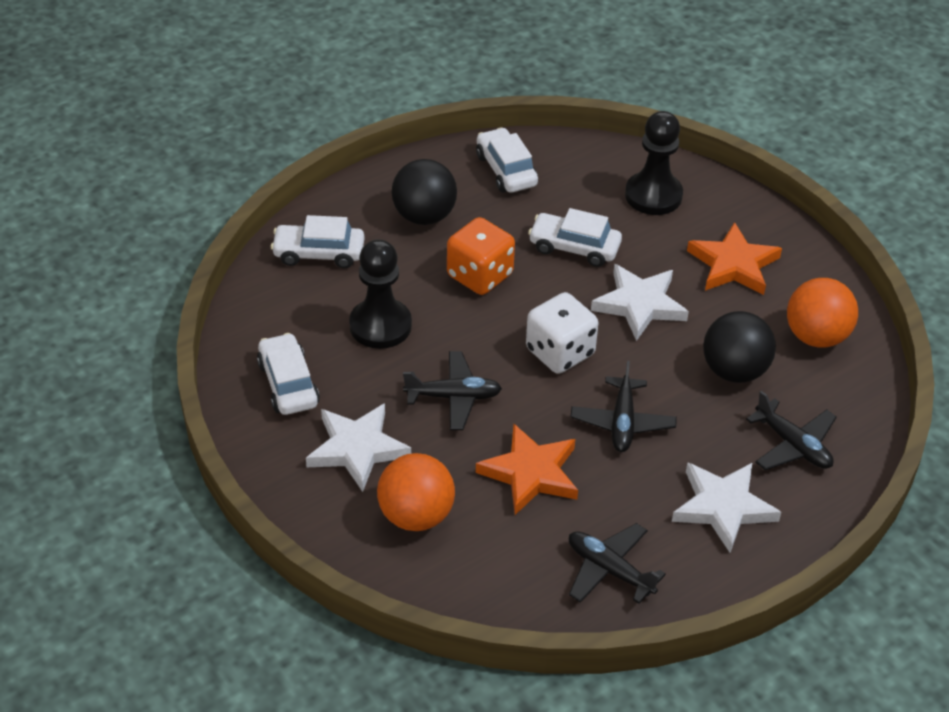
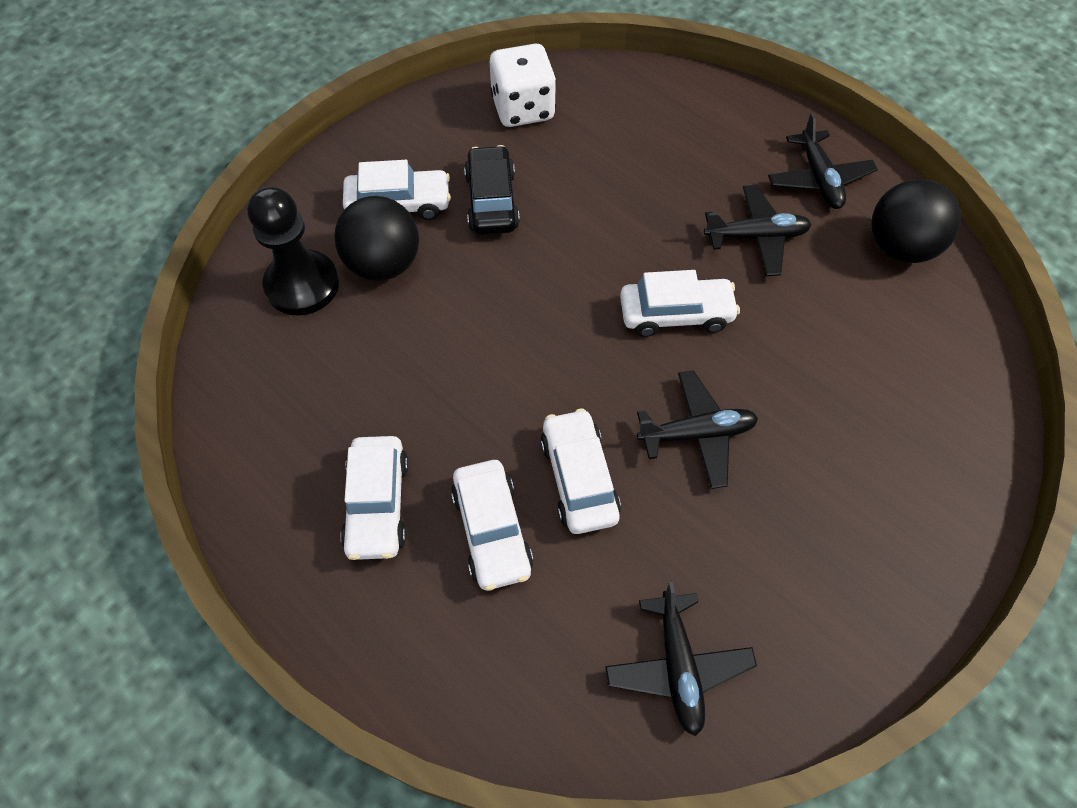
black car: 0 -> 1
black pawn: 2 -> 1
orange ball: 2 -> 0
orange dice: 1 -> 0
orange star: 2 -> 0
white car: 4 -> 5
white star: 3 -> 0

